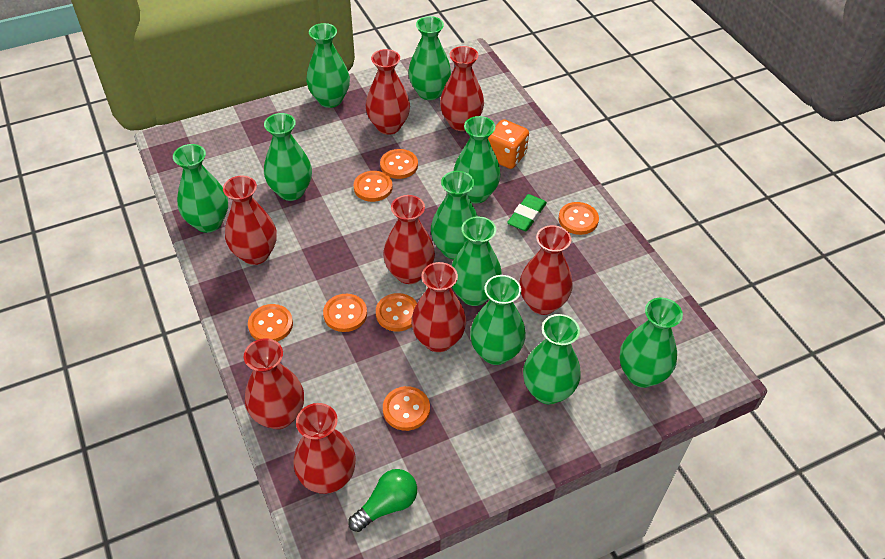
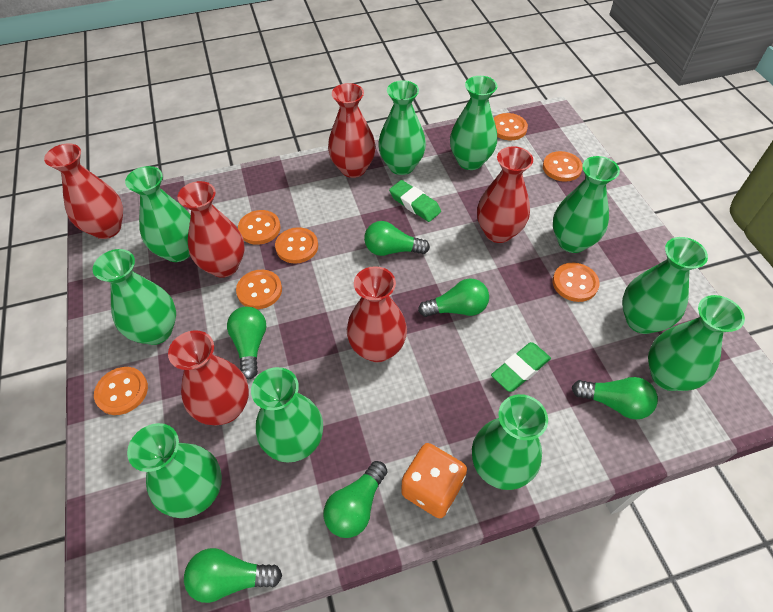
green eraser: 1 -> 2
green light bulb: 1 -> 6
red vase: 8 -> 6

